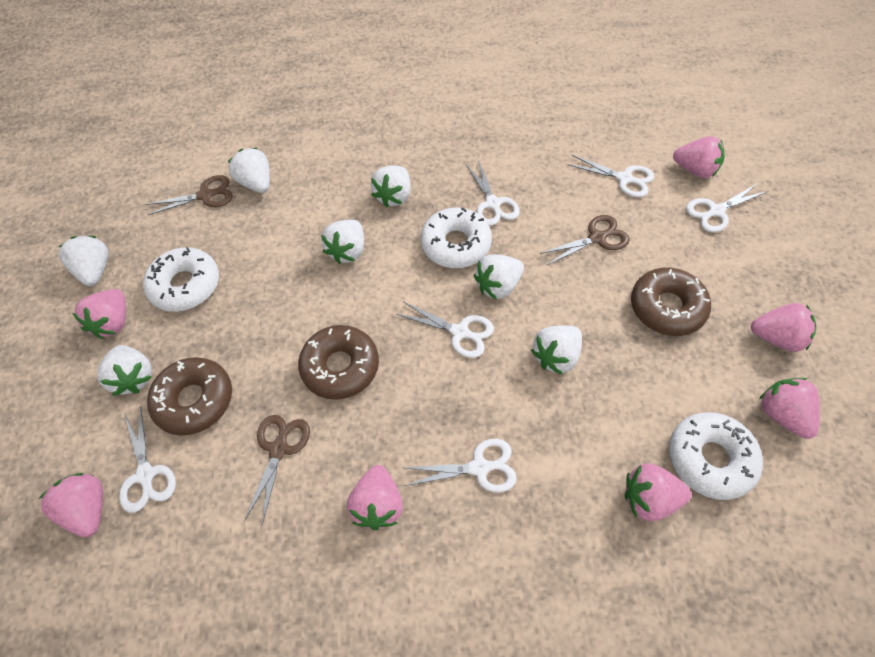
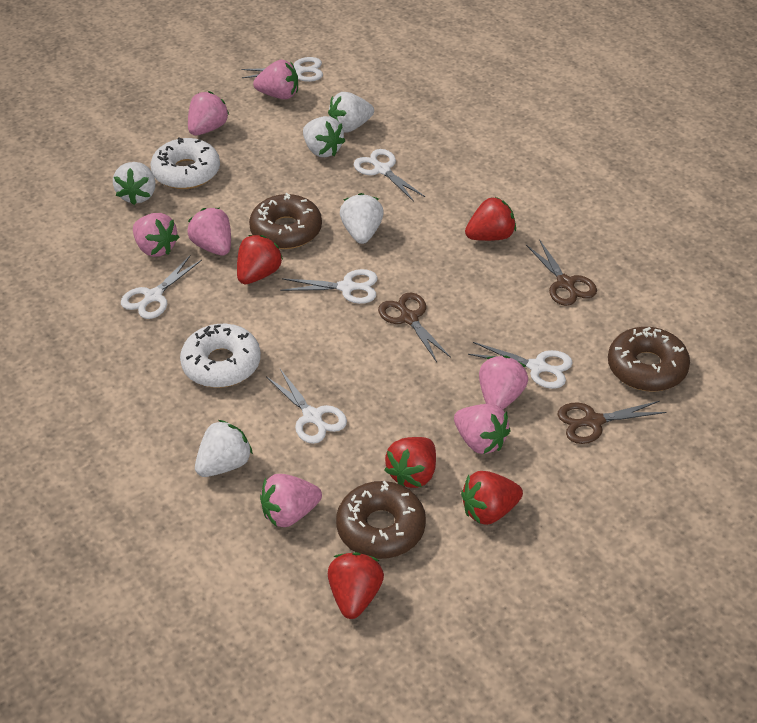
red strawberry: 0 -> 5
white donut: 3 -> 2
white strawberry: 7 -> 5

